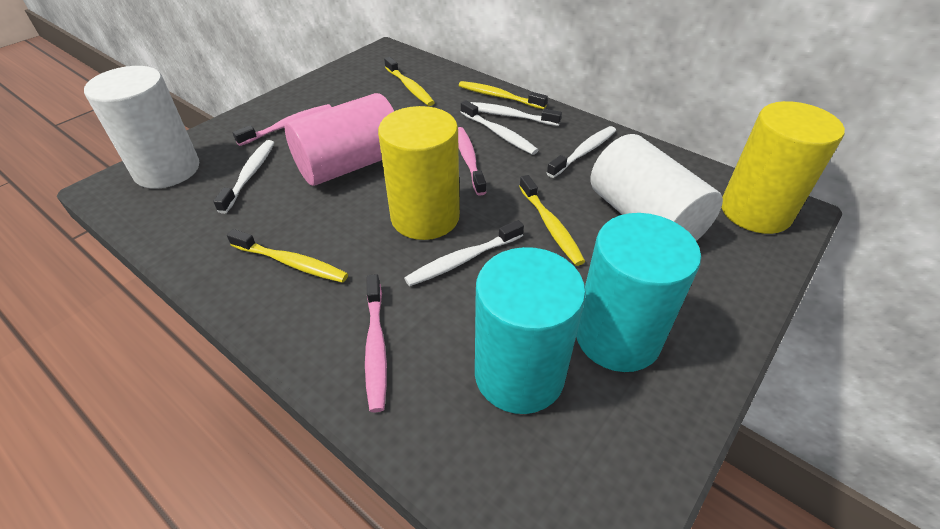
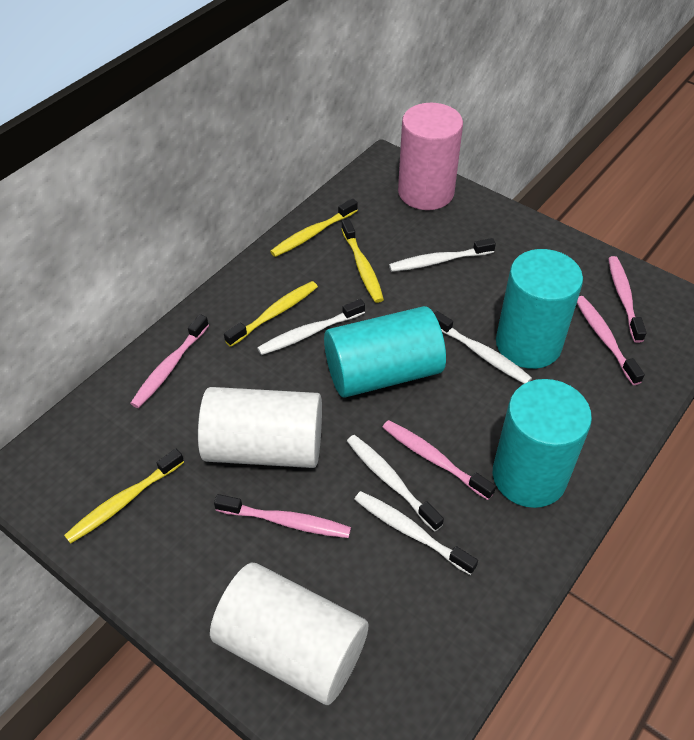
pink toothbrush: 3 -> 5
turquoise cylinder: 2 -> 3
yellow cylinder: 2 -> 0

